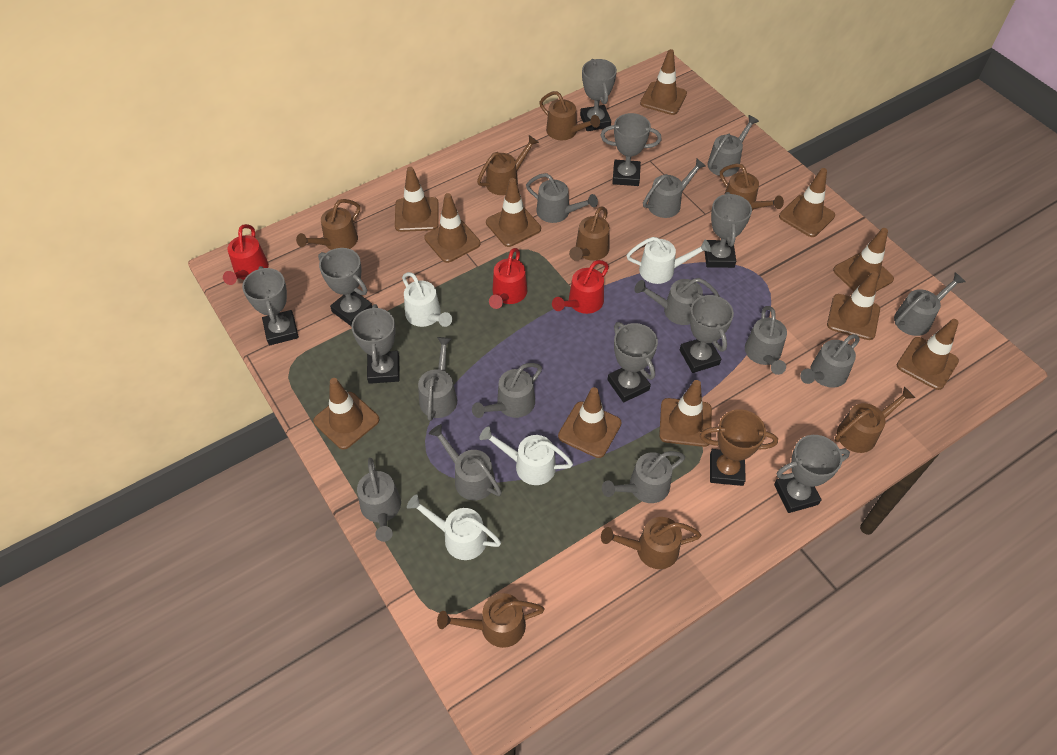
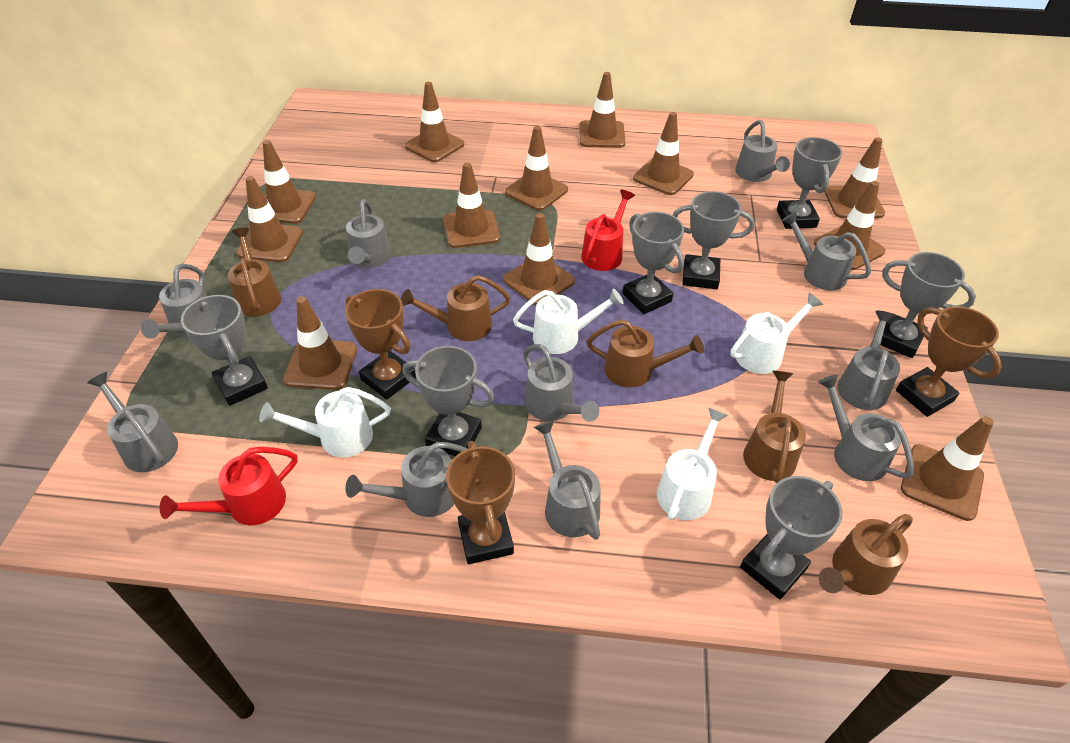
brown traffic cone: 11 -> 12
brown trophy: 1 -> 3
brown watering can: 8 -> 5
grey trophy: 9 -> 7
grey watering can: 12 -> 10
red watering can: 3 -> 2

